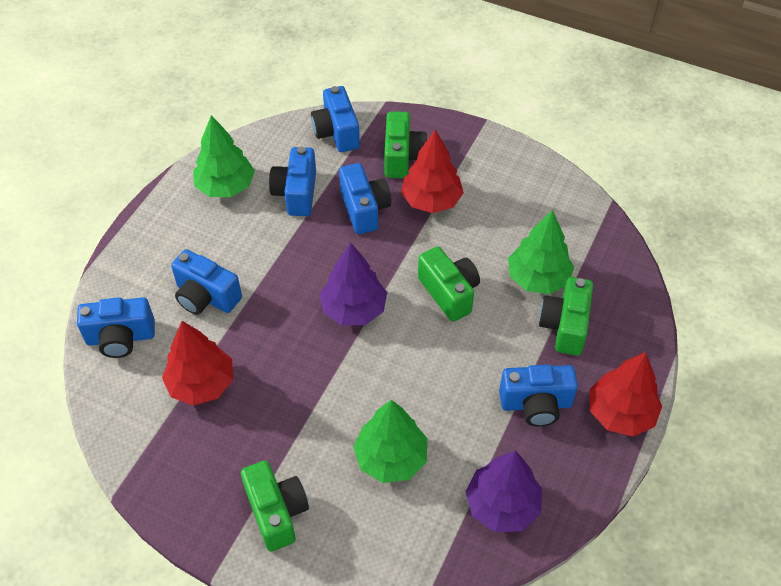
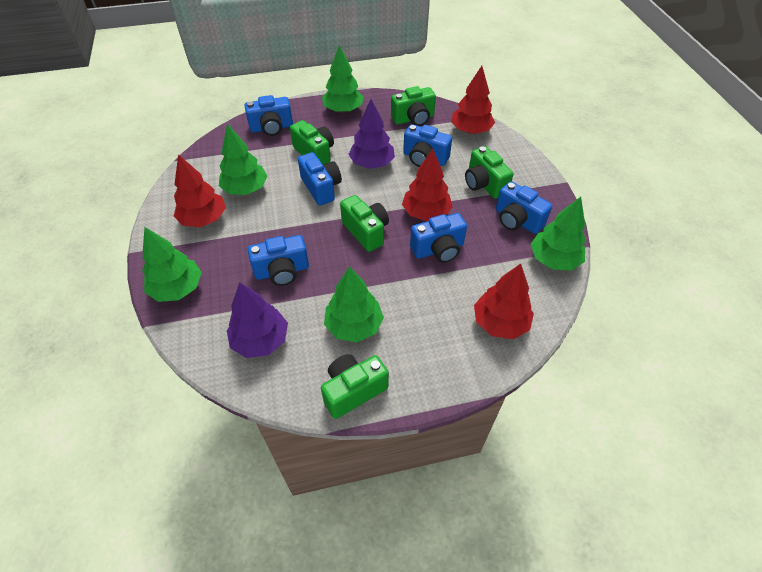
green camera: 4 -> 5
green tree: 3 -> 5
red tree: 3 -> 4

